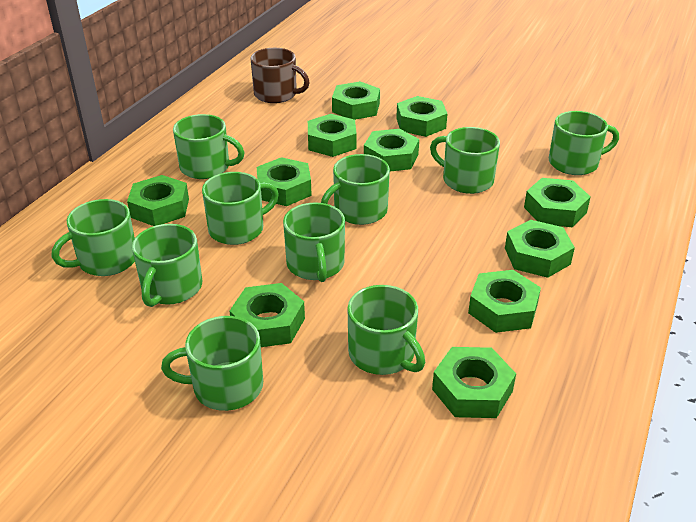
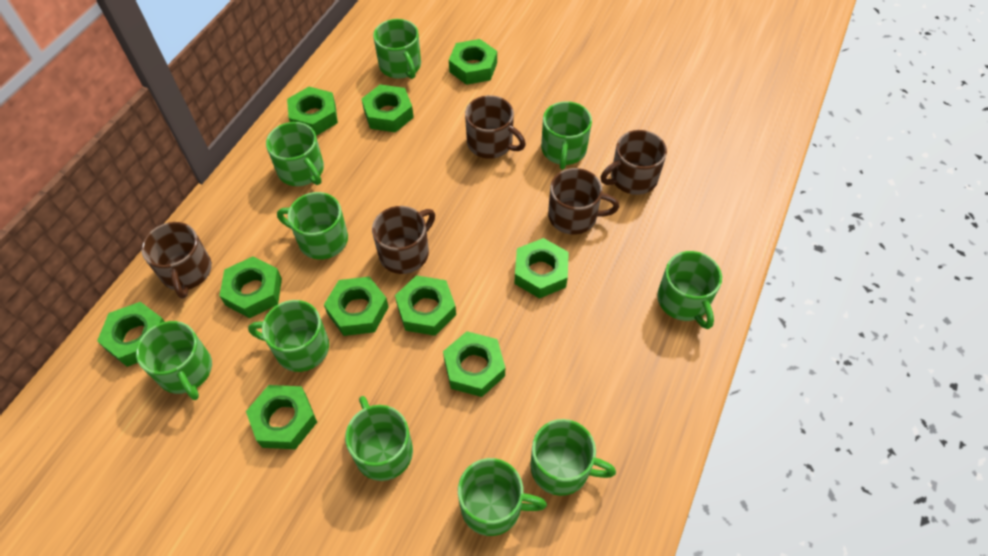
brown mug: 1 -> 5
green nut: 11 -> 10

